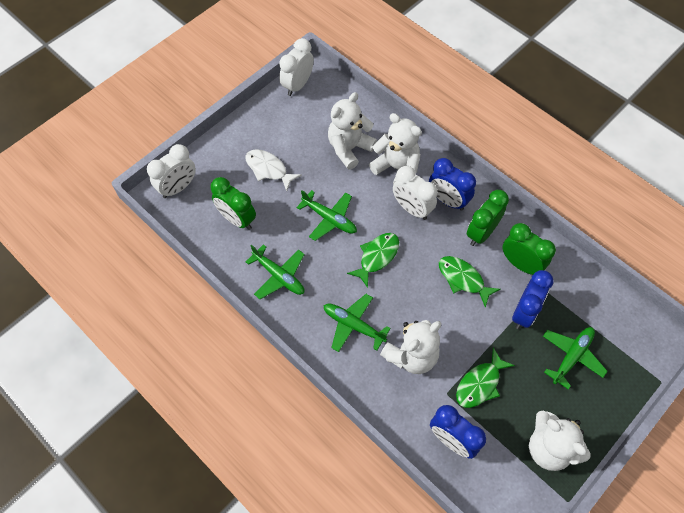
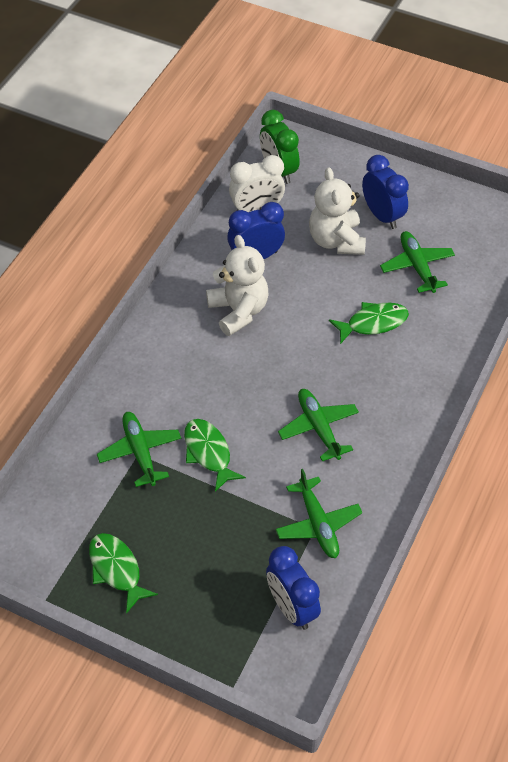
green clock: 3 -> 1
white clock: 3 -> 1
white fish: 1 -> 0
white teddy bear: 4 -> 2

